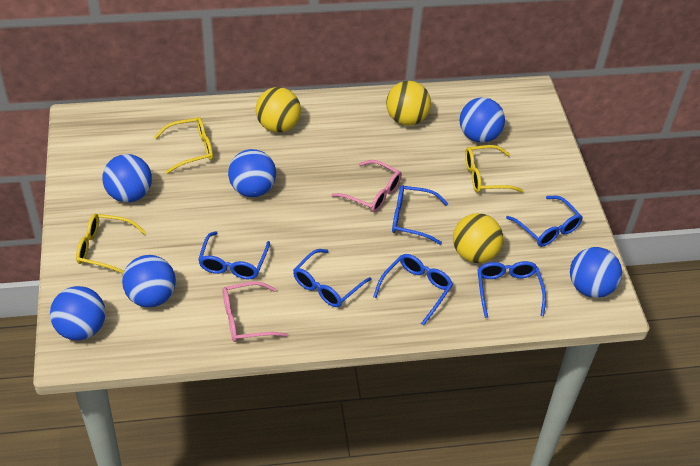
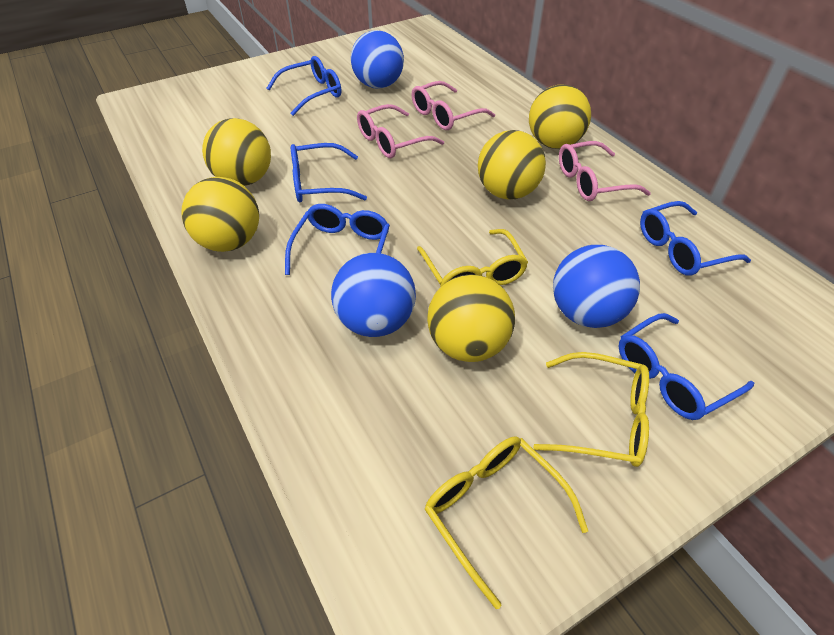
blue ball: 6 -> 3
blue glasses: 6 -> 5
pink glasses: 2 -> 3
yellow ball: 3 -> 5

